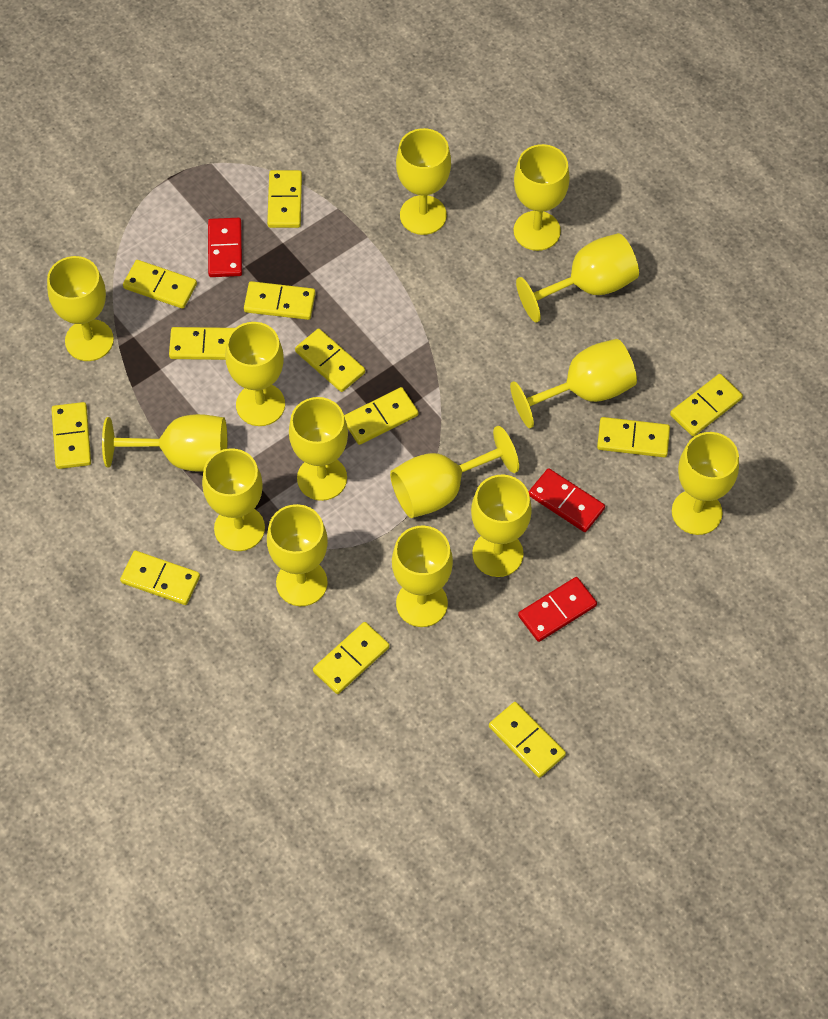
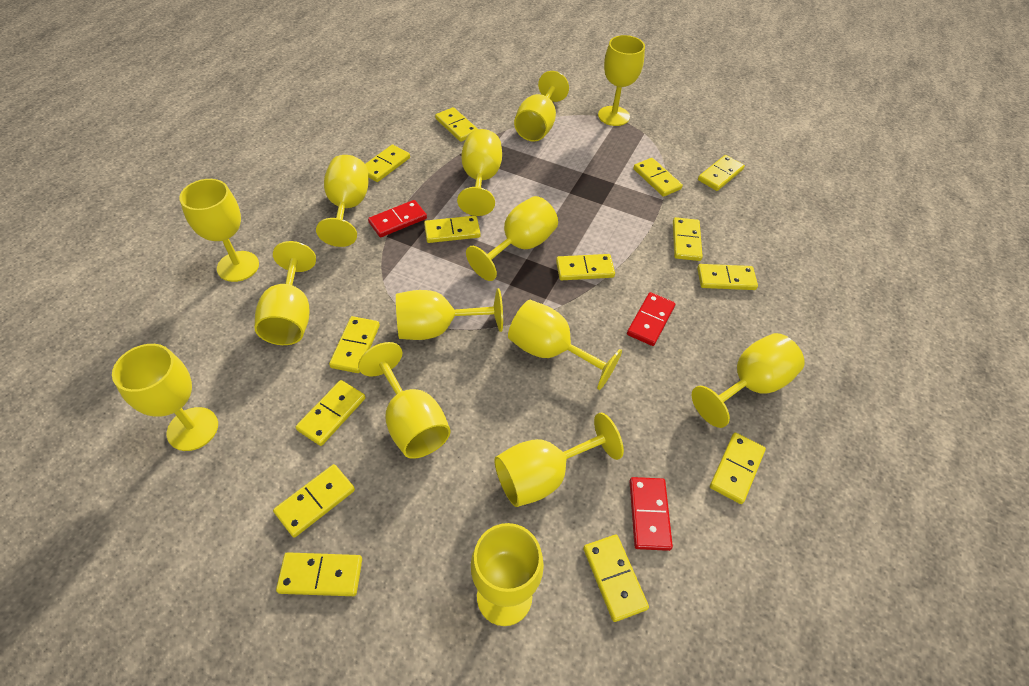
yellow domino: 12 -> 14

